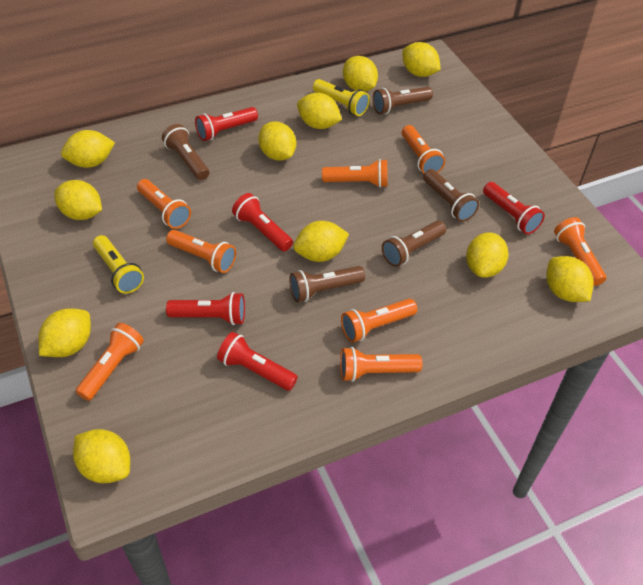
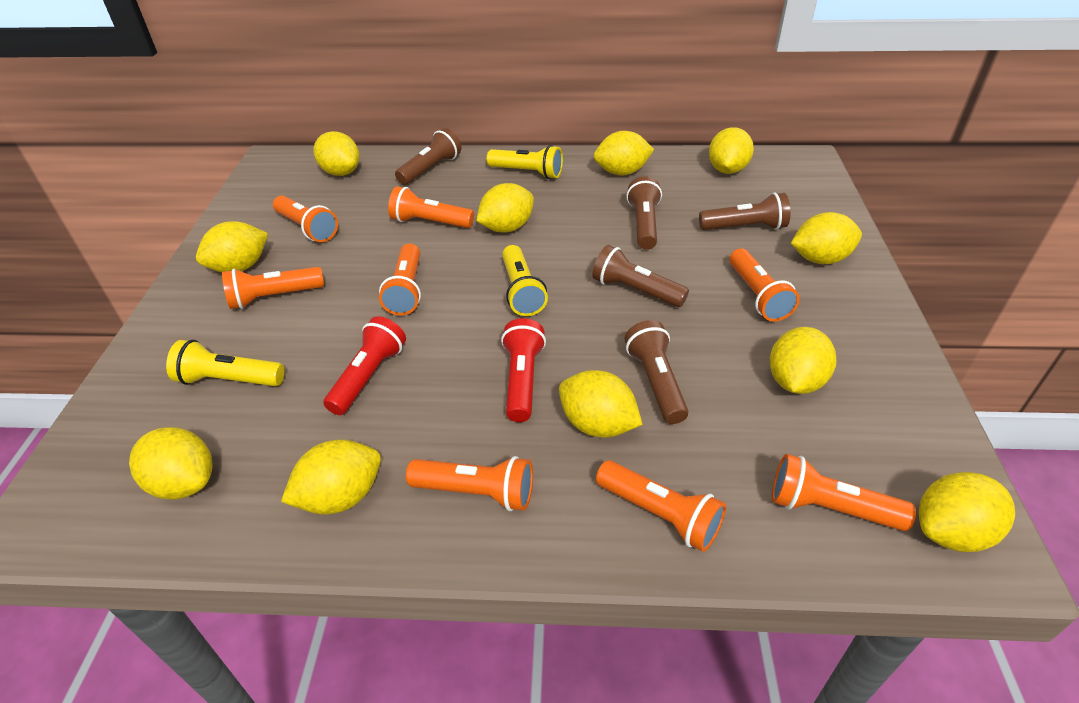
red flashlight: 5 -> 2
yellow flashlight: 2 -> 3

